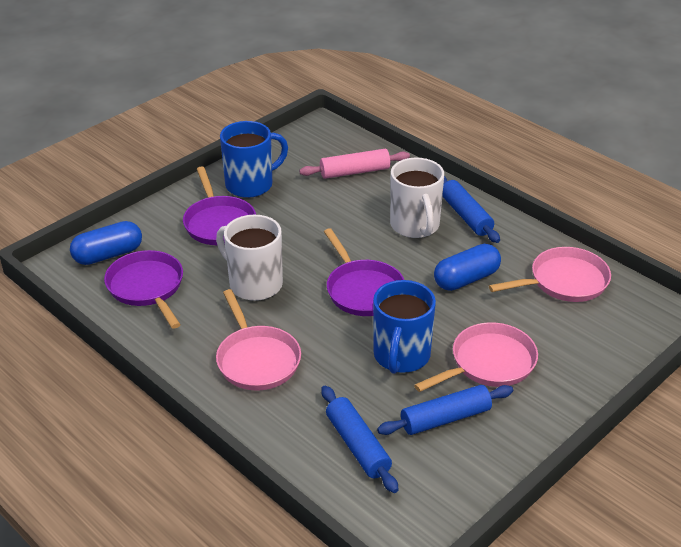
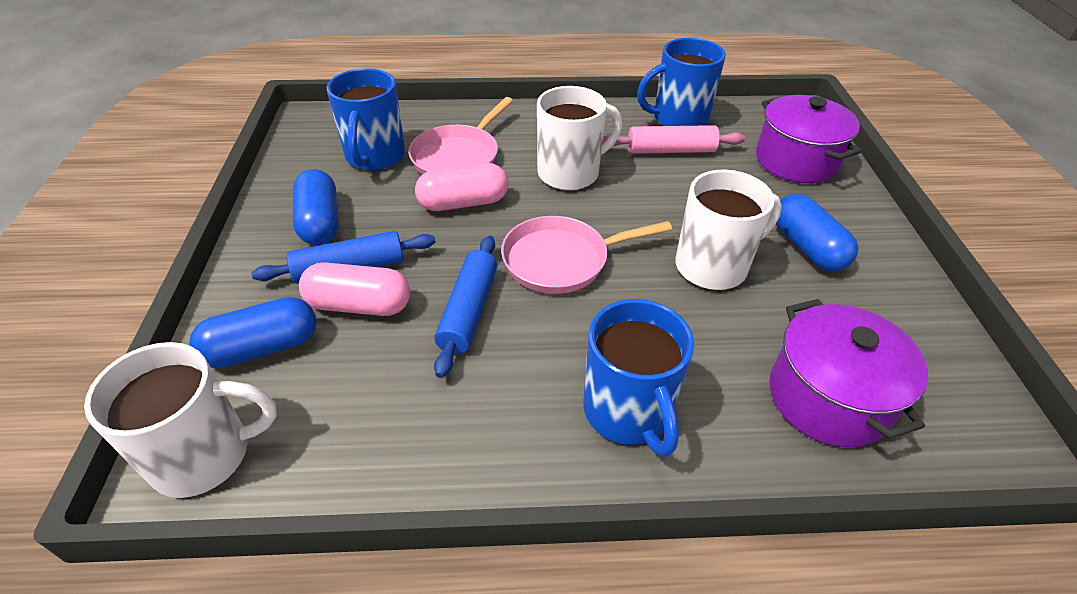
blue capsule: 2 -> 3
blue mug: 2 -> 3
blue rolling pin: 3 -> 2
pink capsule: 0 -> 2
pink pan: 3 -> 2
purple pan: 3 -> 0
purple pot: 0 -> 2
white mug: 2 -> 3

